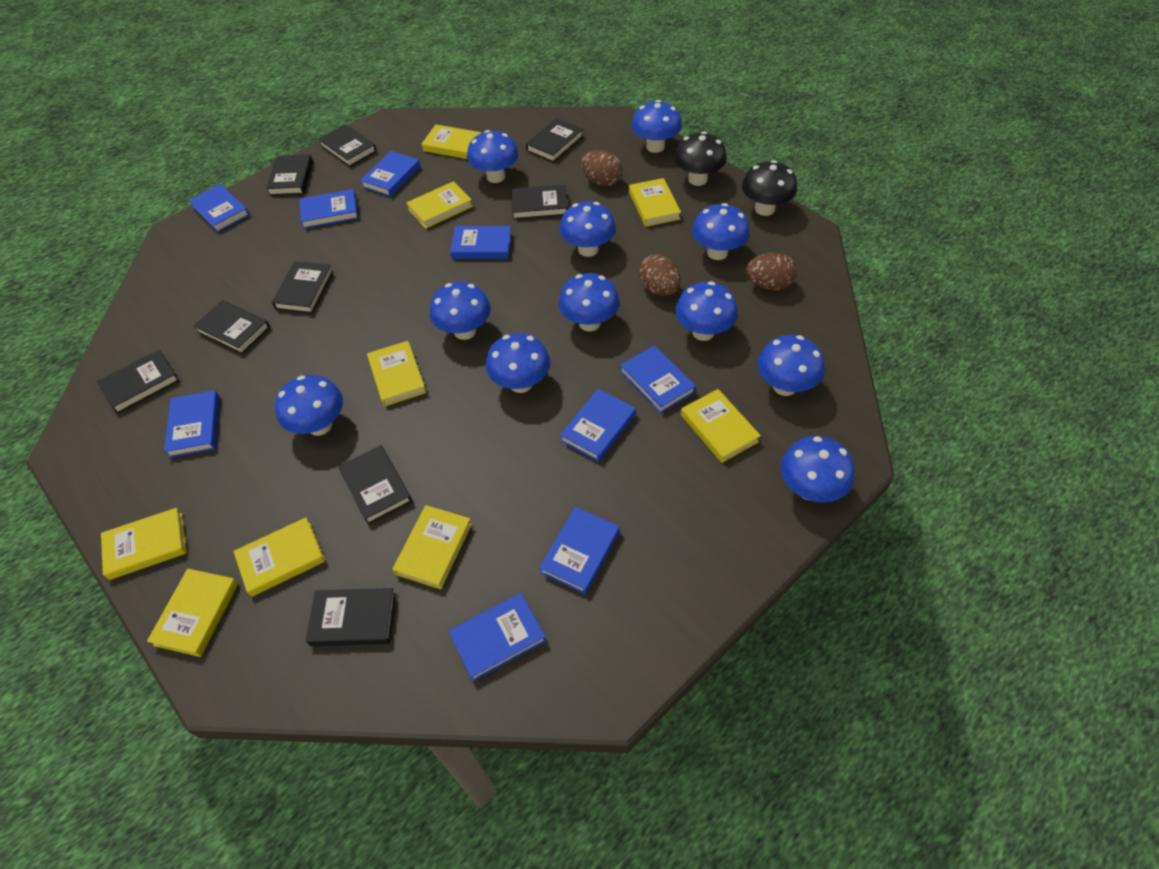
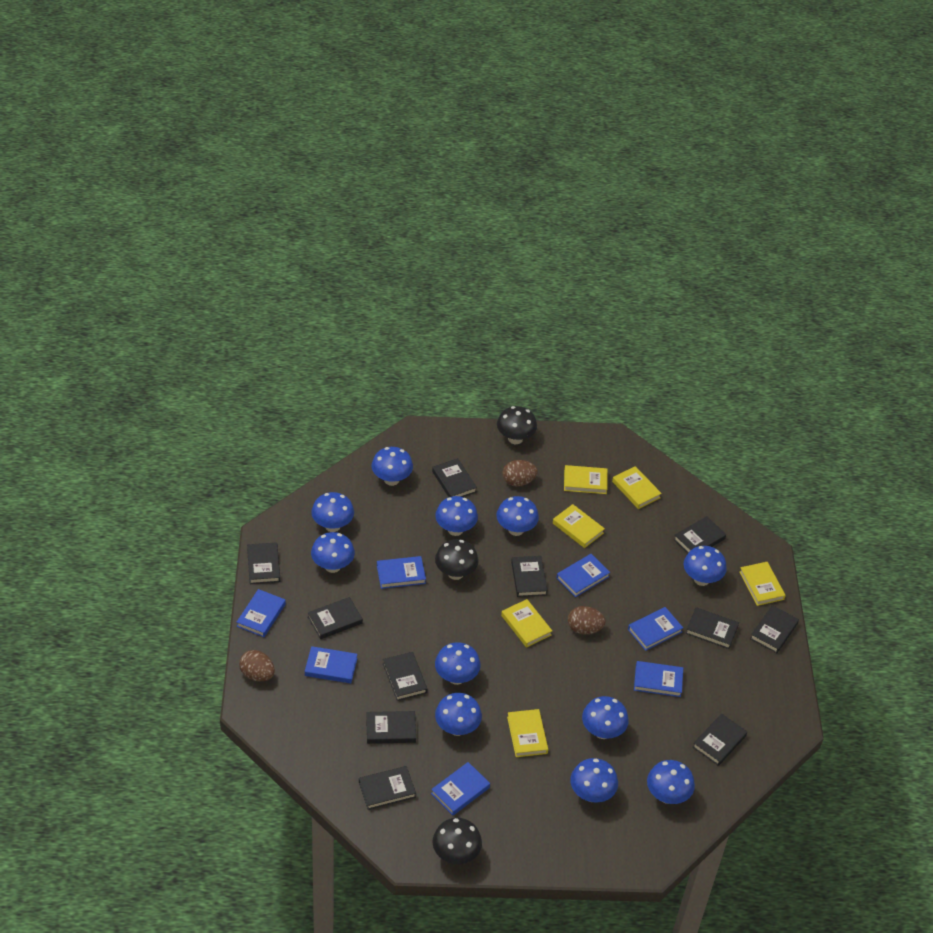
black book: 9 -> 11
black mushroom: 2 -> 3
blue book: 9 -> 7
yellow book: 9 -> 6

